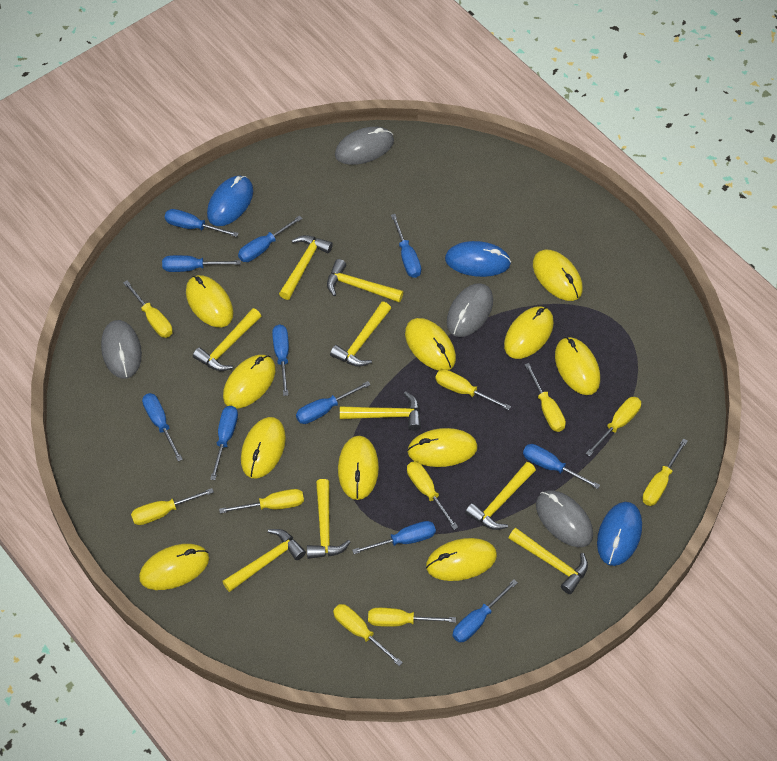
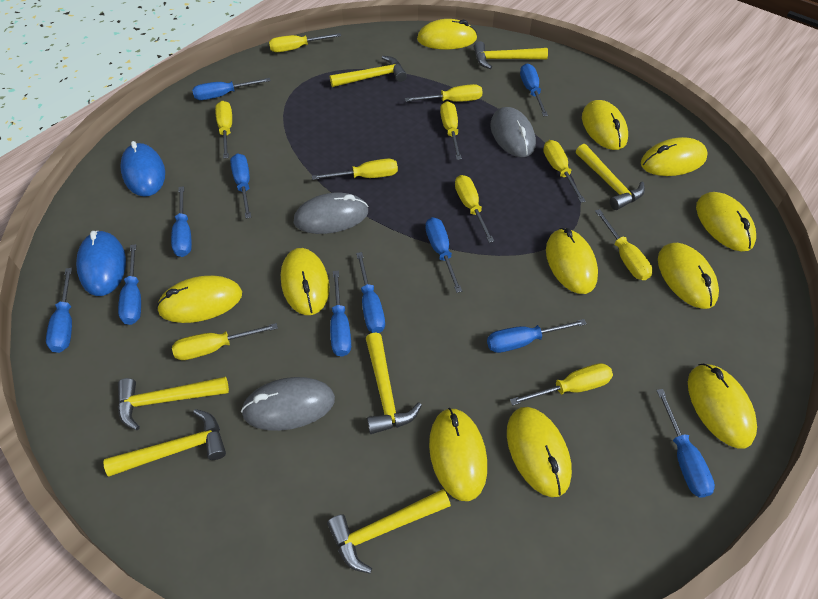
blue mouse: 3 -> 2
grey mouse: 4 -> 3
yellow hammer: 9 -> 7

